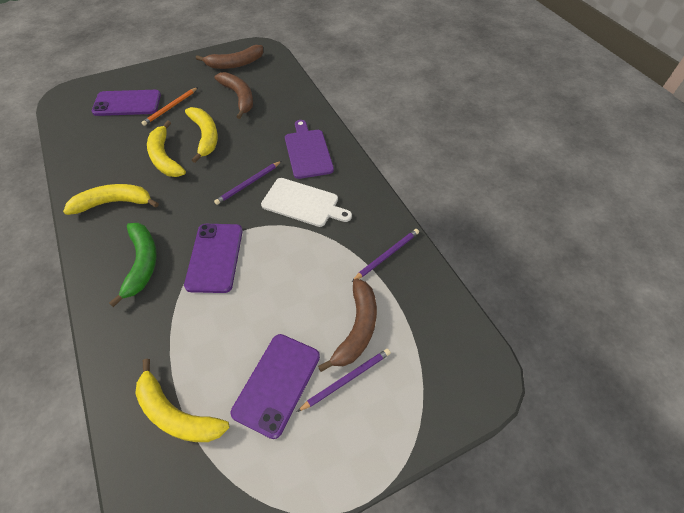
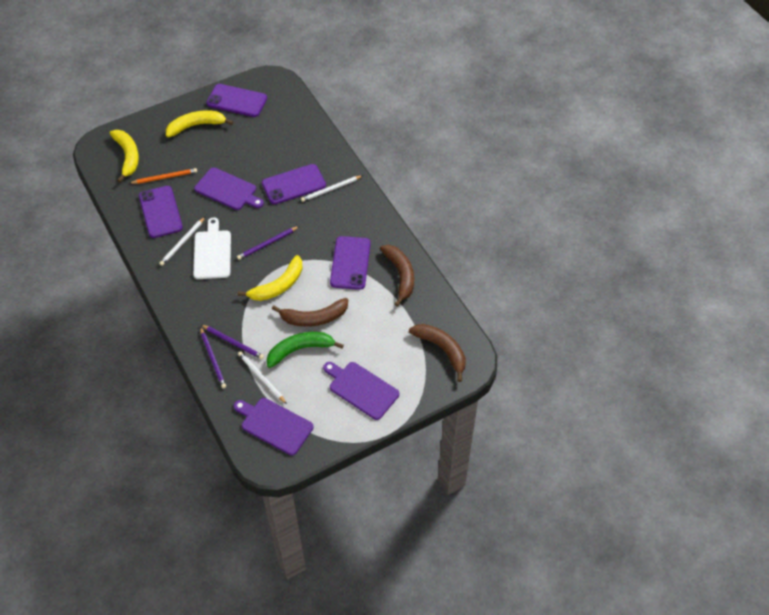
purple cutting board: 1 -> 3
purple phone: 3 -> 4
white pencil: 0 -> 3
yellow banana: 4 -> 3

